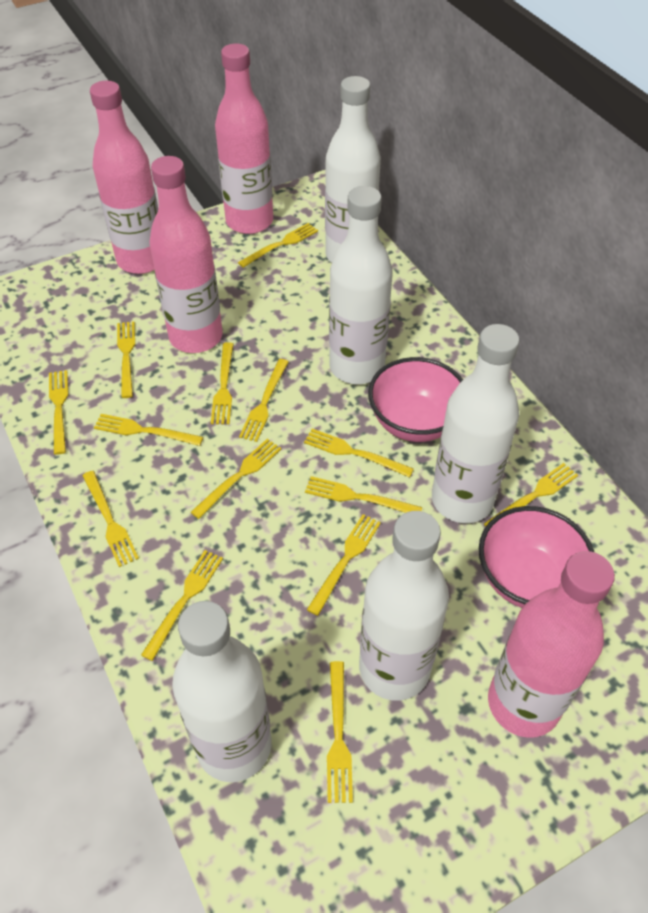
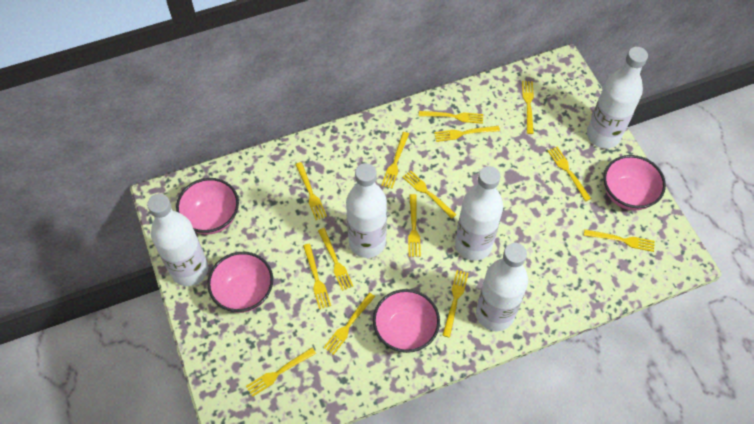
pink bottle: 4 -> 0
pink bowl: 2 -> 4

